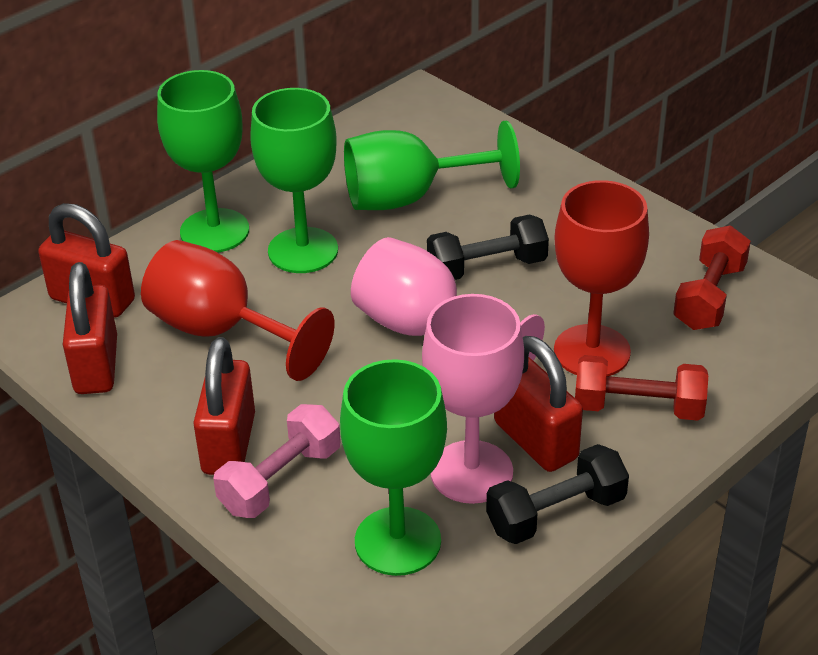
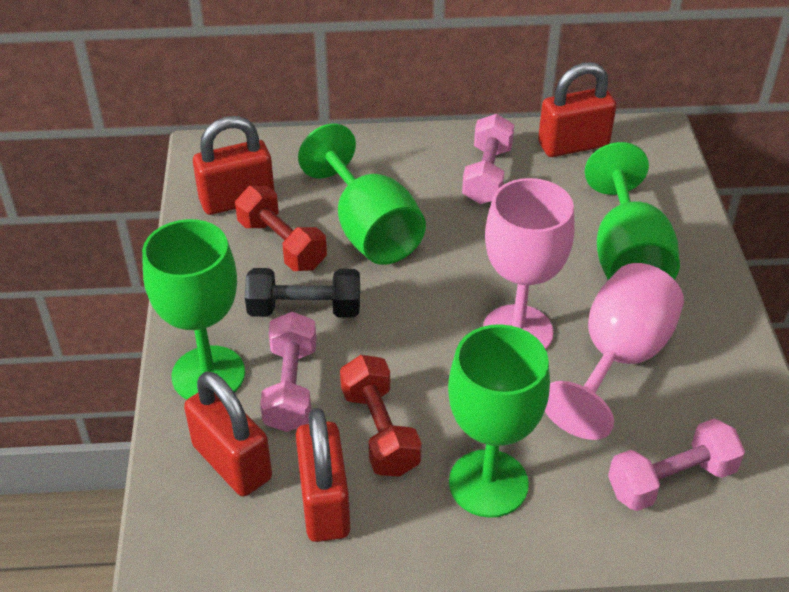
black dumbbell: 2 -> 1
pink dumbbell: 1 -> 3
red goblet: 2 -> 0

